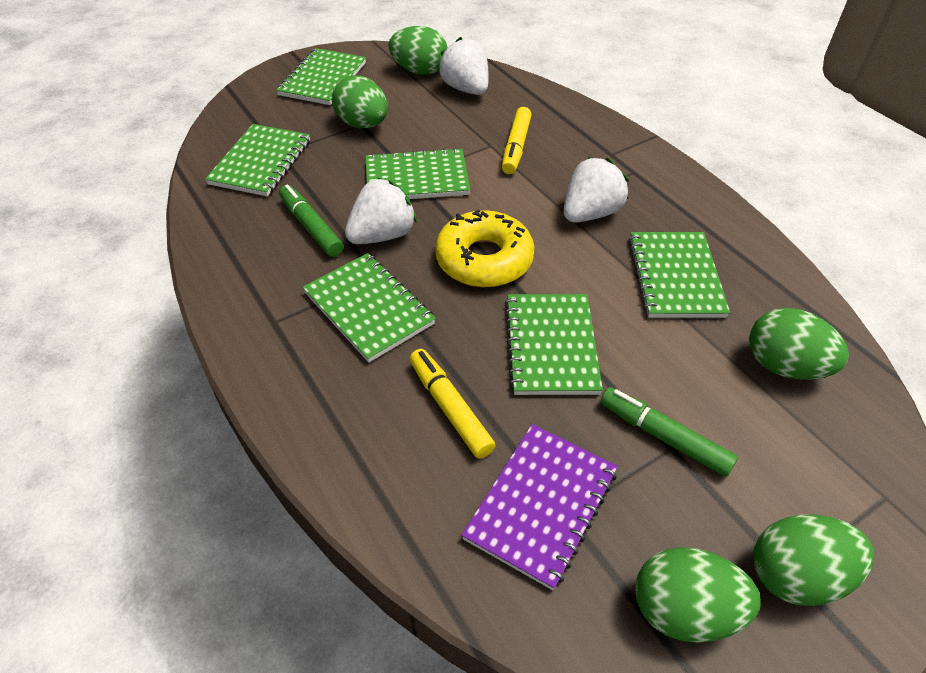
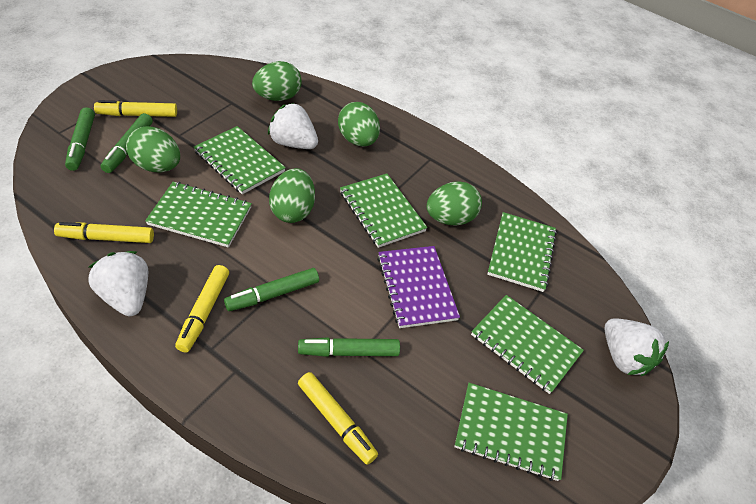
green marker: 2 -> 4
yellow donut: 1 -> 0
yellow marker: 2 -> 4

